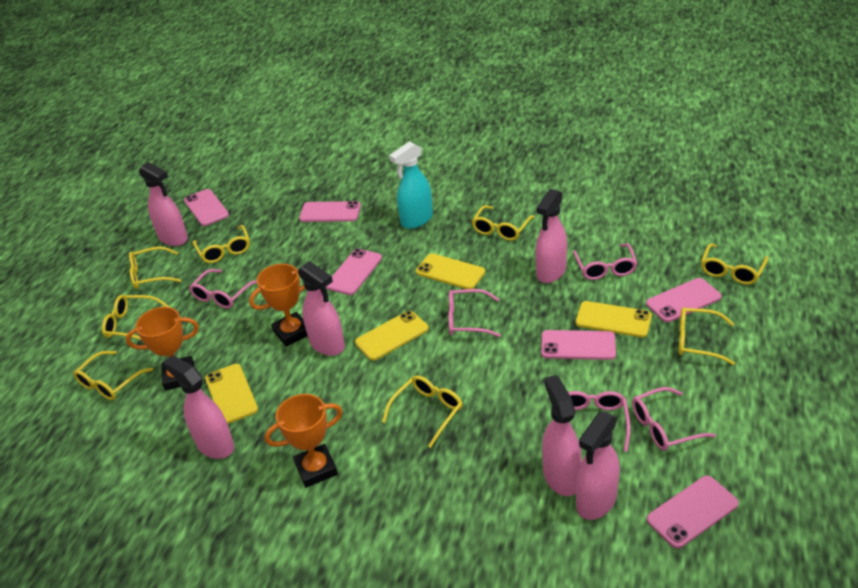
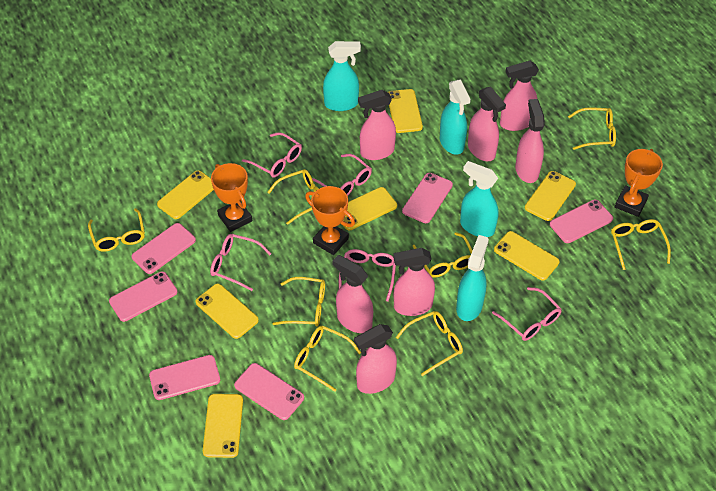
pink spray bottle: 6 -> 7
turquoise spray bottle: 1 -> 4
yellow phone: 4 -> 7

